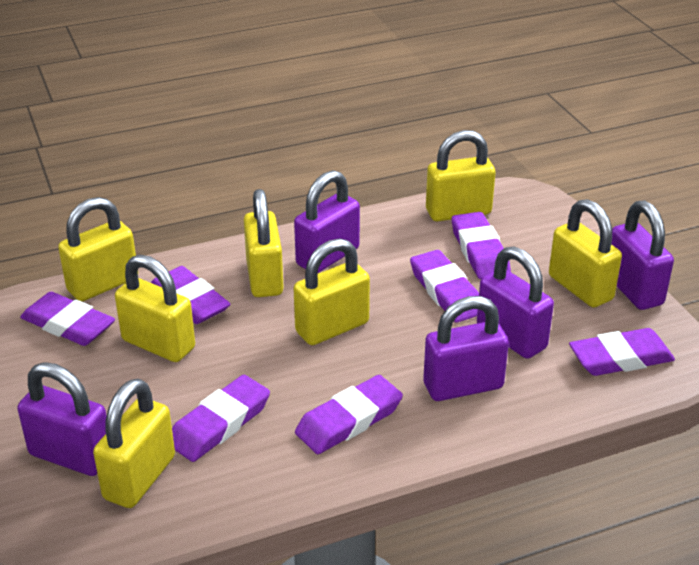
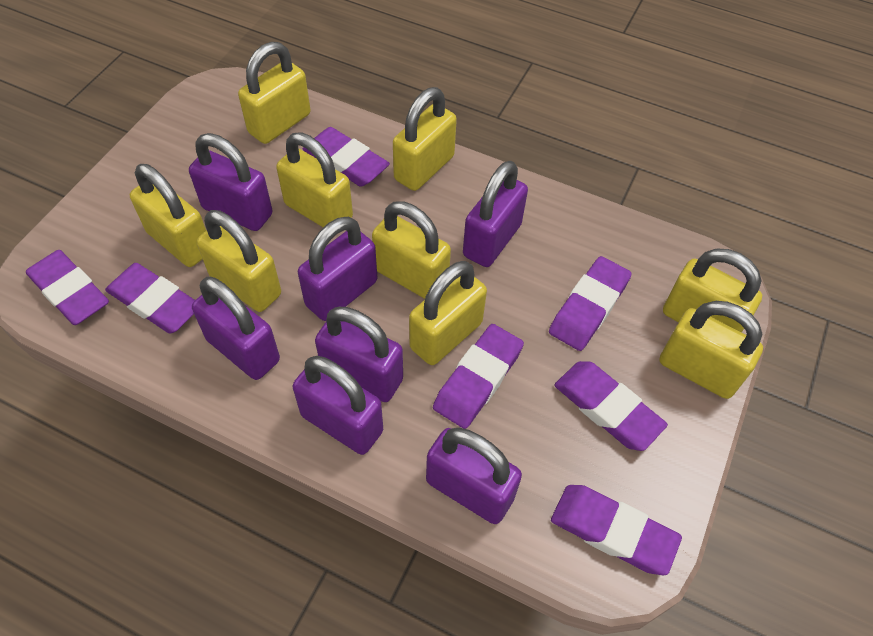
purple padlock: 5 -> 7
yellow padlock: 7 -> 9

